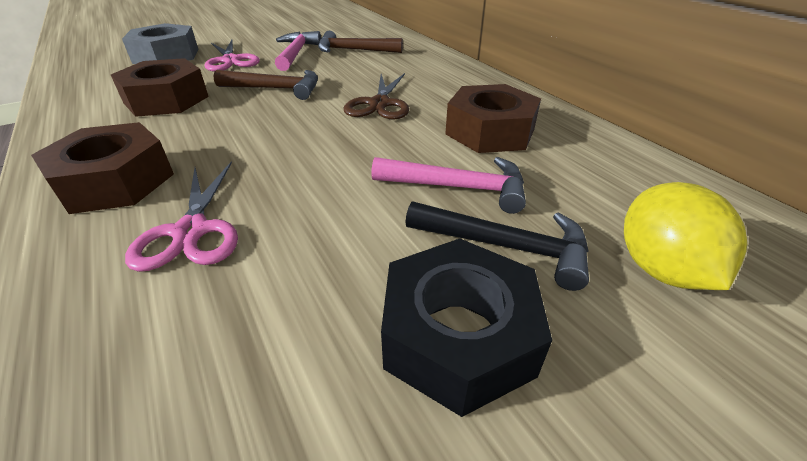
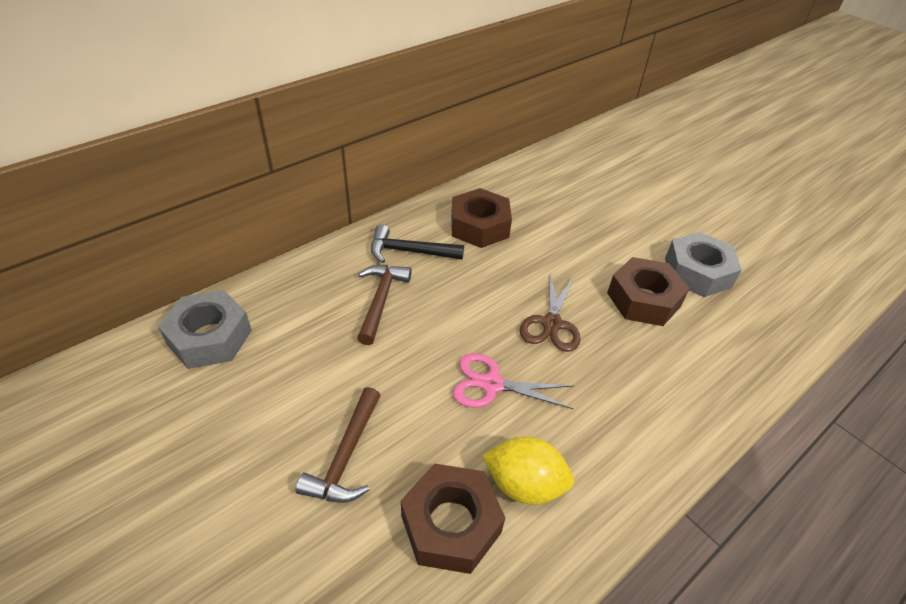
black nut: 1 -> 0
grey nut: 1 -> 2
pink hammer: 2 -> 0
pink scissors: 2 -> 1

